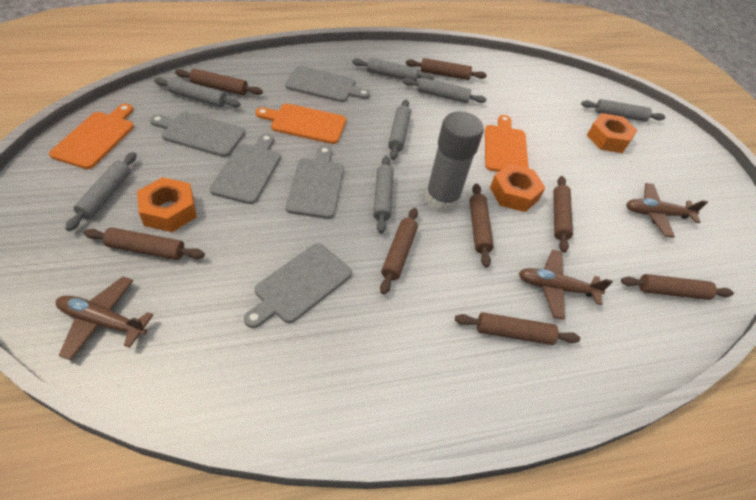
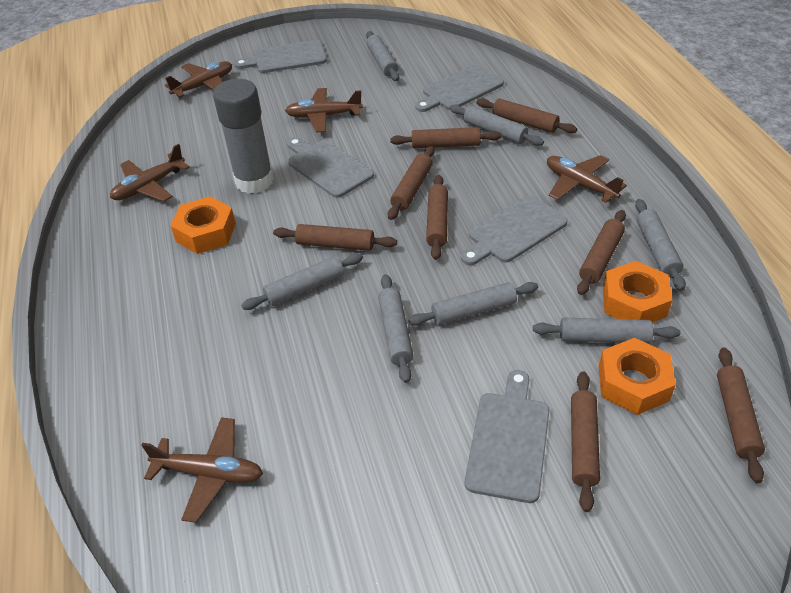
brown plane: 3 -> 5
orange cutting board: 3 -> 0

